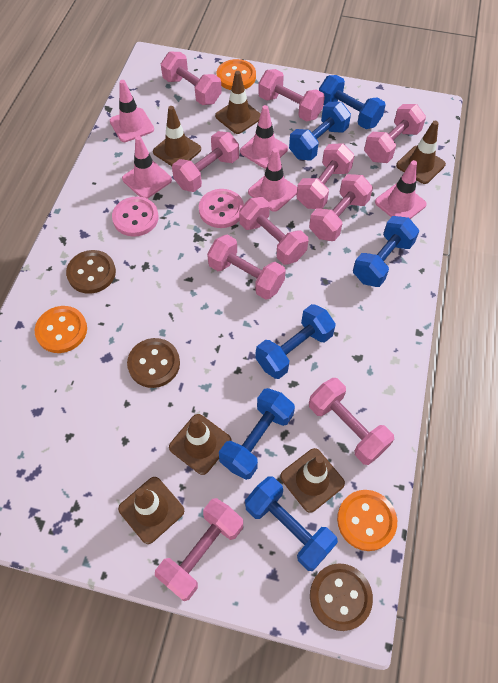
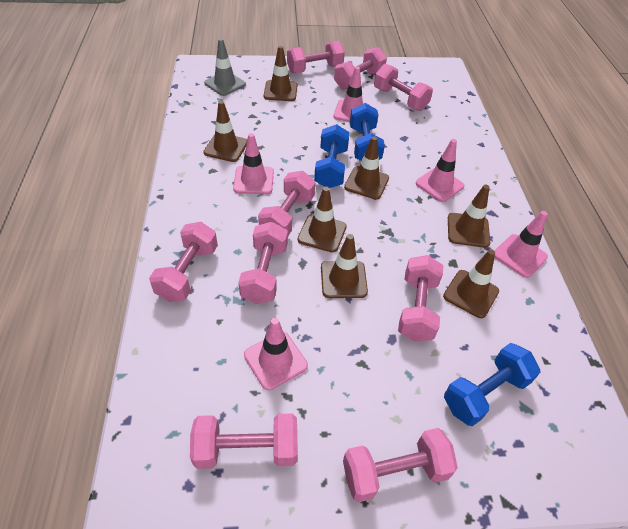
blue dumbbell: 6 -> 3
brown button: 3 -> 0
brown traffic cone: 6 -> 7
grey traffic cone: 0 -> 1
orange button: 3 -> 0
pink button: 2 -> 0
pink dumbbell: 10 -> 9

